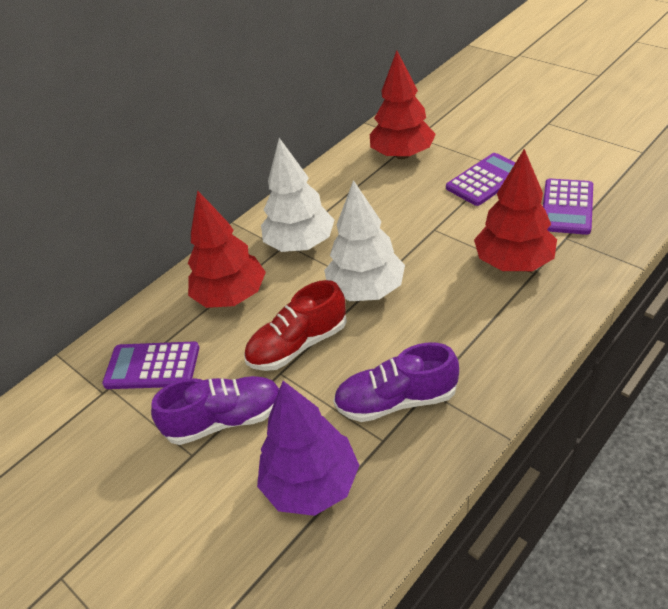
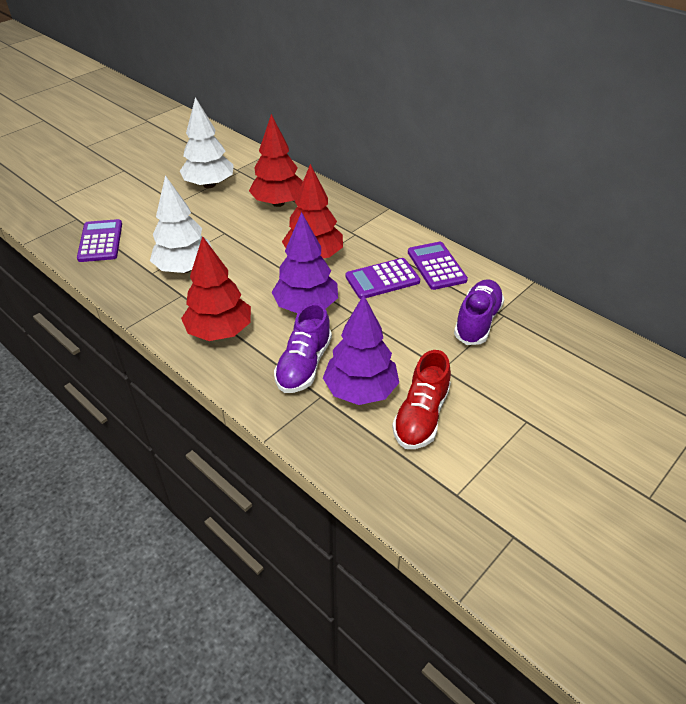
purple tree: 1 -> 2

